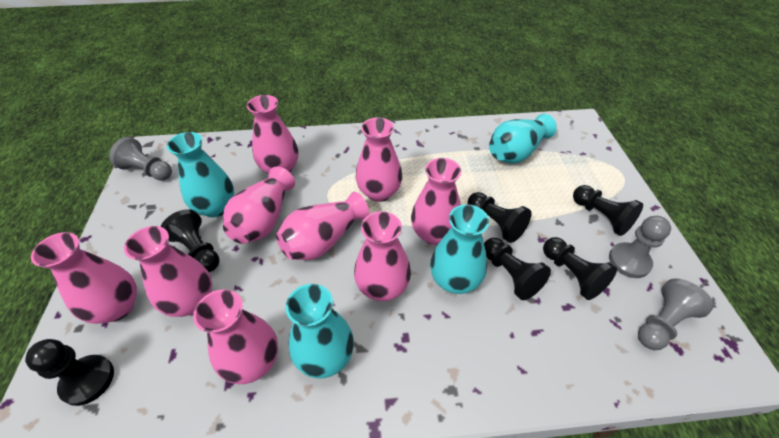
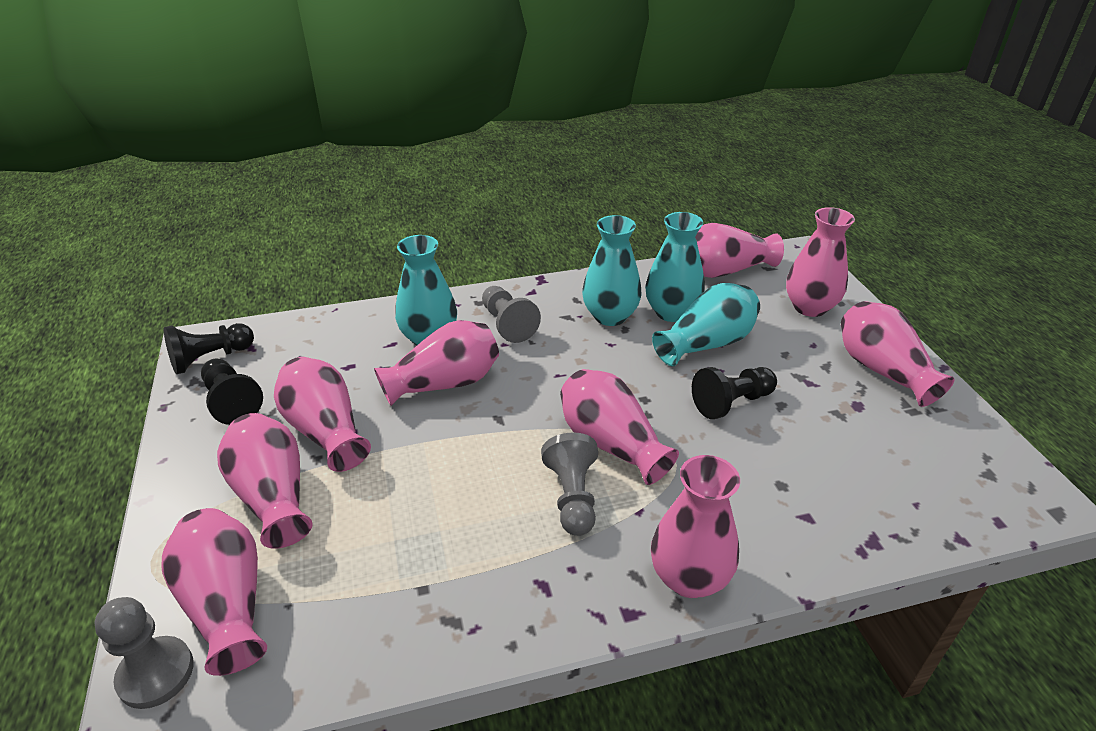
black pawn: 6 -> 3

